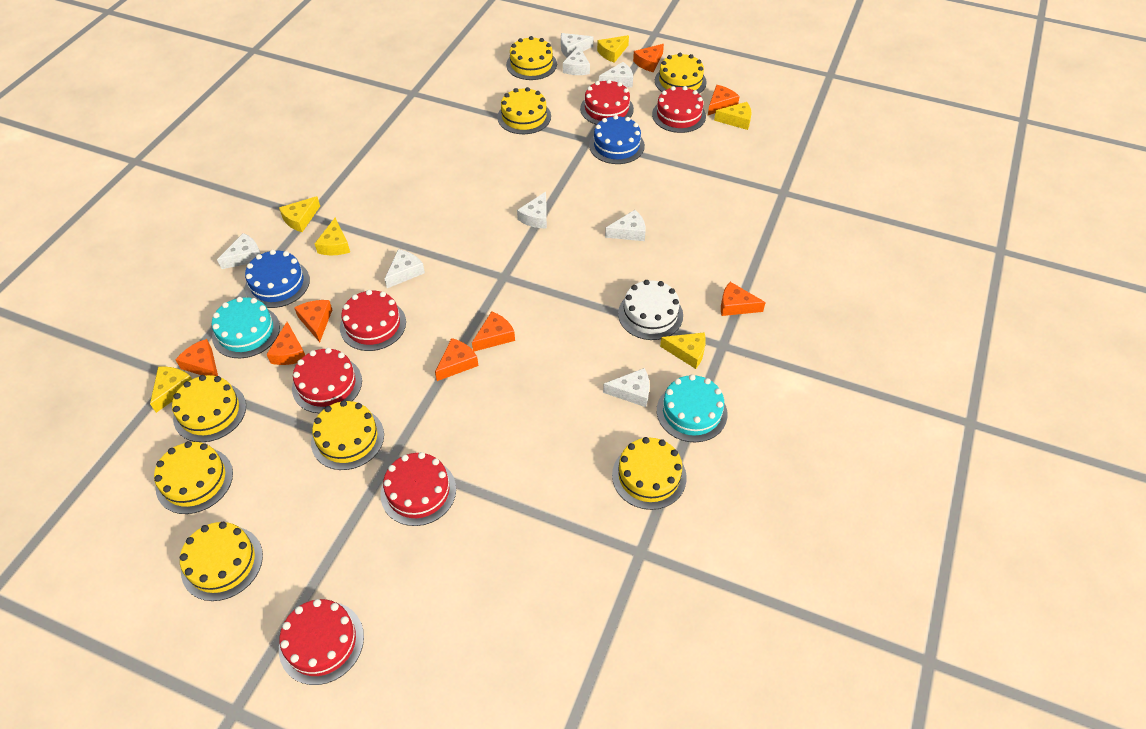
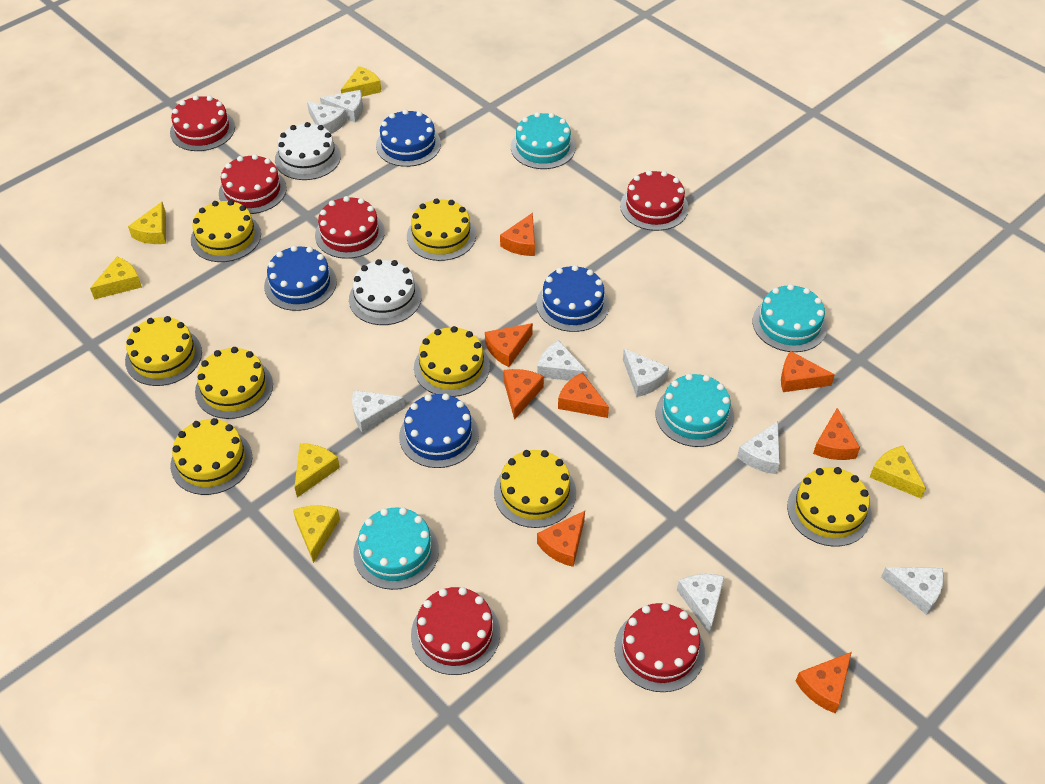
blue cake: 2 -> 4
turquoise cake: 2 -> 4
white cake: 1 -> 2

